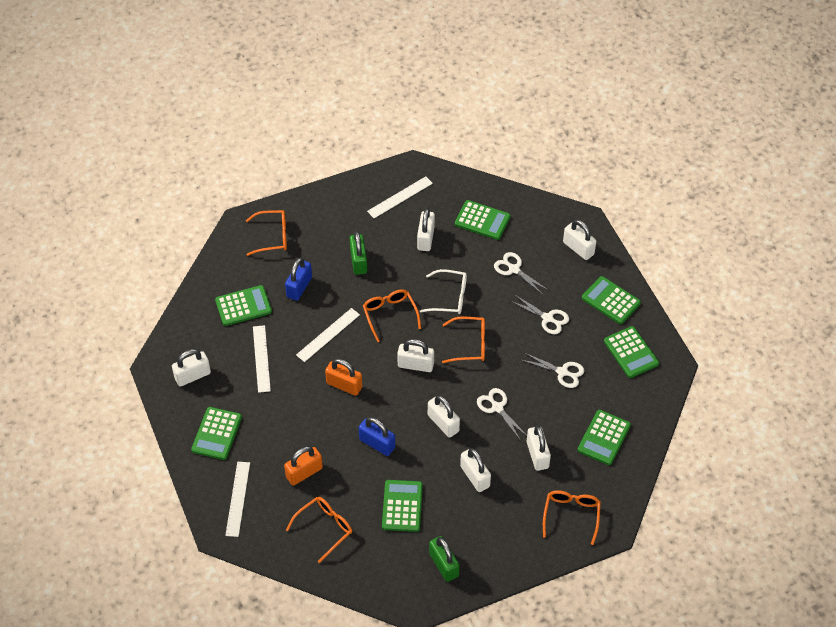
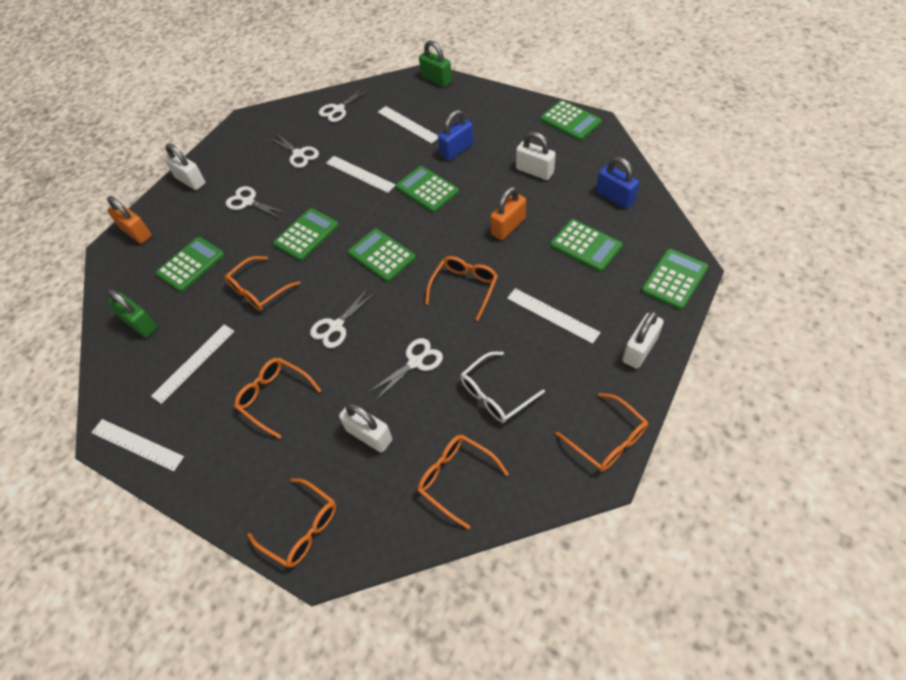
orange glasses: 5 -> 6
white padlock: 7 -> 4
white ruler: 4 -> 5
white scissors: 4 -> 5

